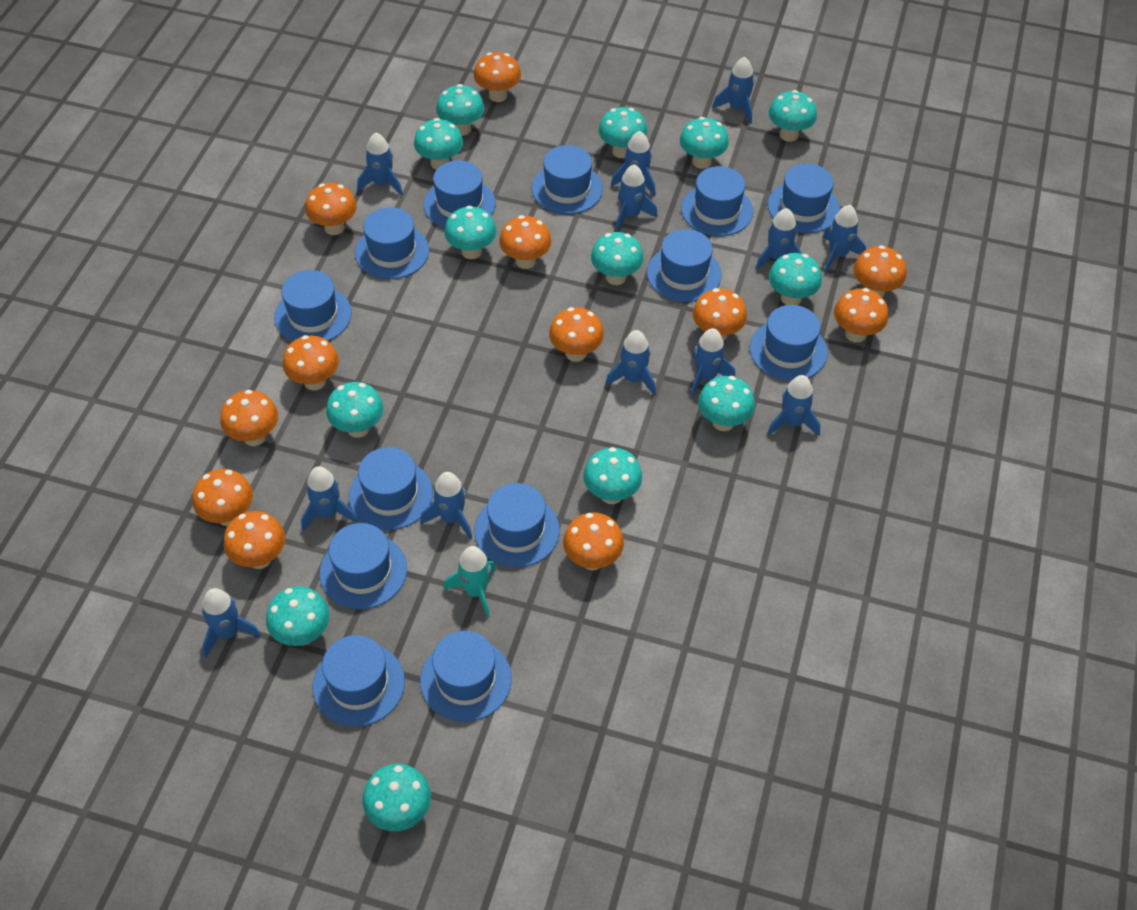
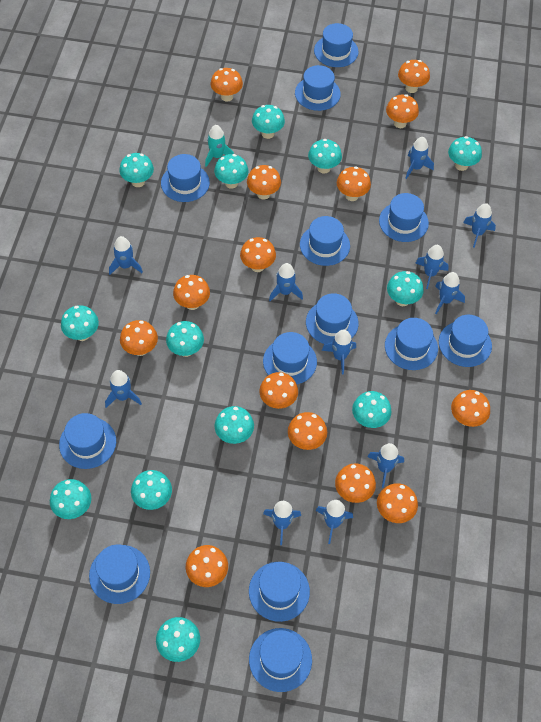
blue rocket: 12 -> 11
orange mushroom: 12 -> 14

